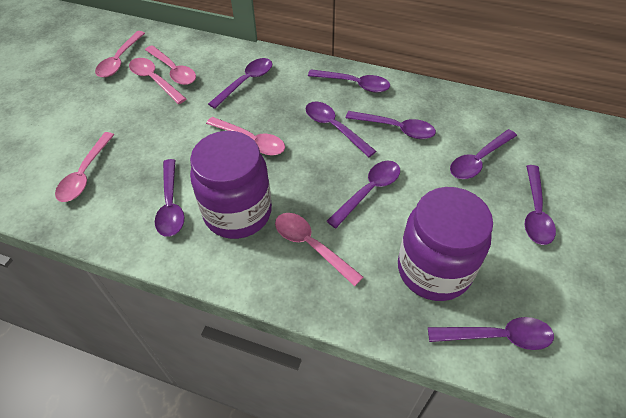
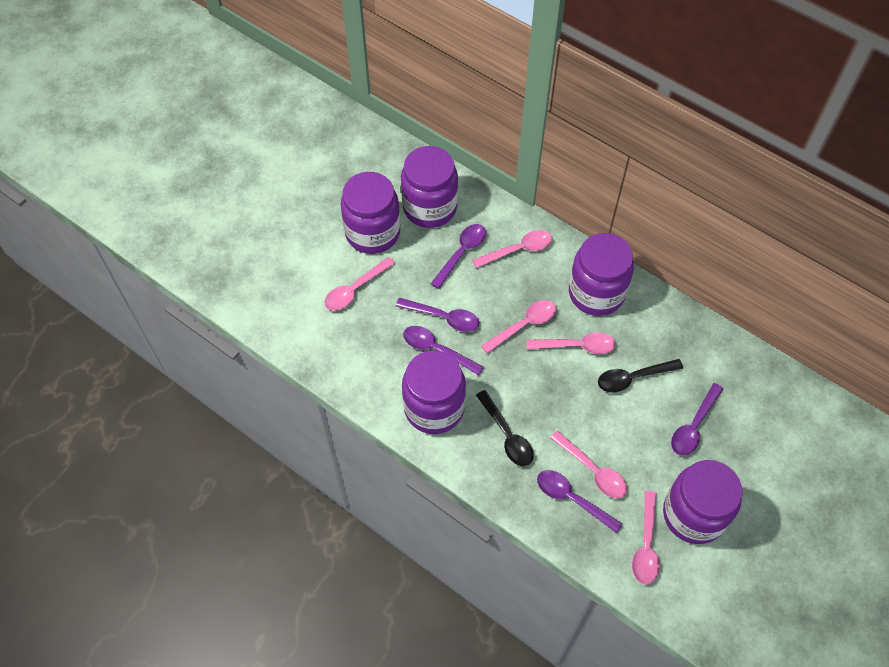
black spoon: 0 -> 2
purple jar: 2 -> 5
purple spoon: 9 -> 5

